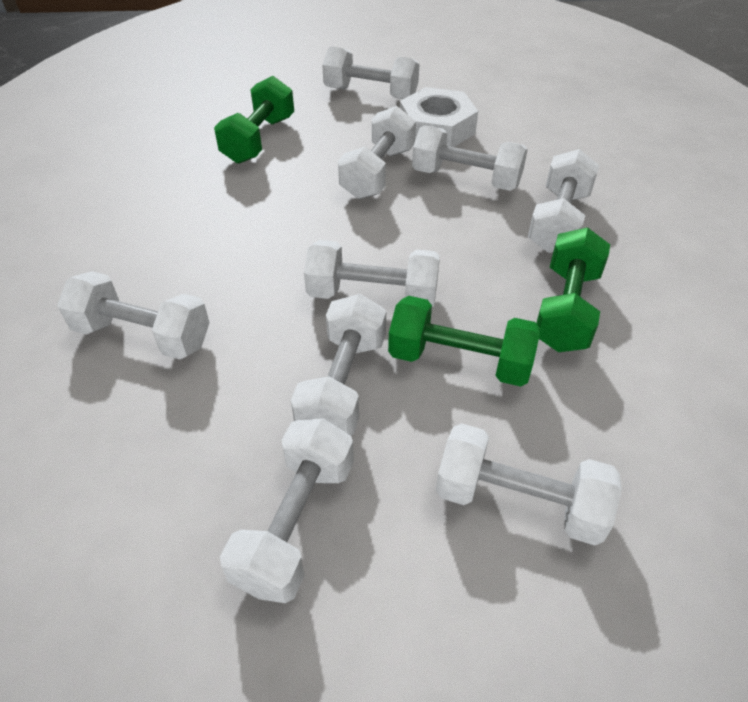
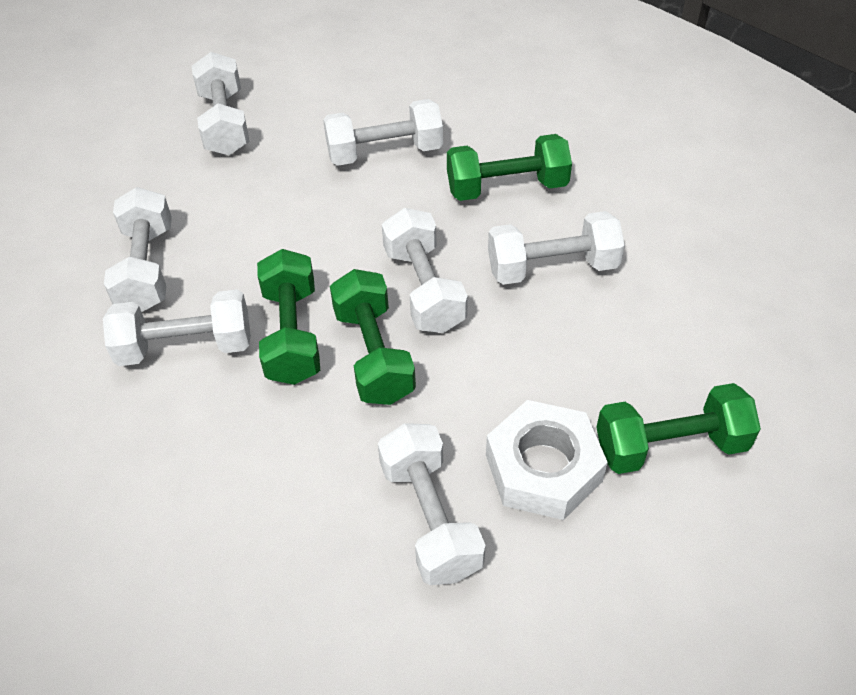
green dumbbell: 3 -> 4
white dumbbell: 9 -> 7

